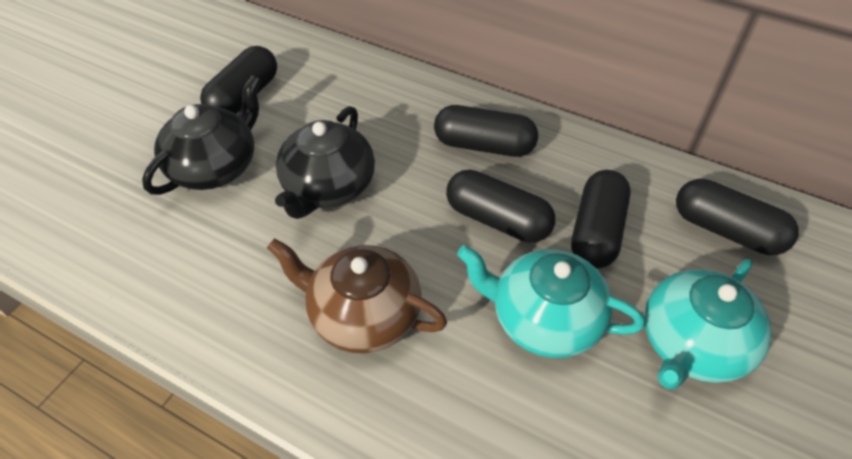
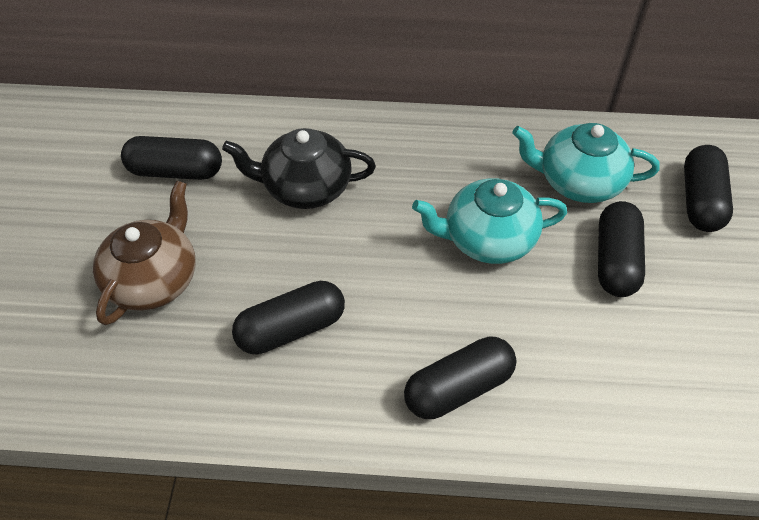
black teapot: 2 -> 1

